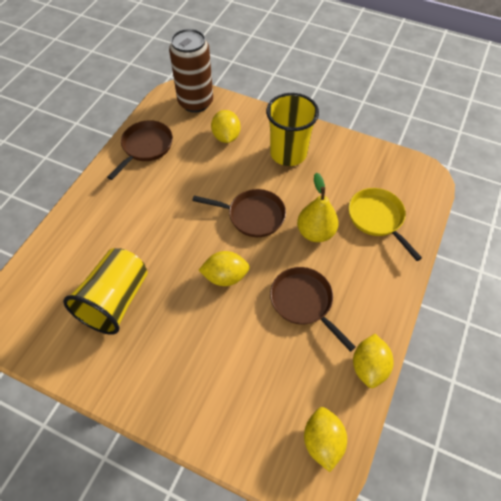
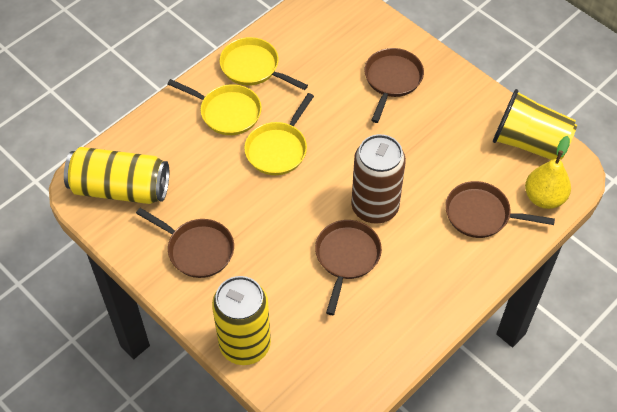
brown pan: 3 -> 4
yellow can: 0 -> 2
yellow cup: 2 -> 1
yellow lemon: 4 -> 0
yellow pan: 1 -> 3

